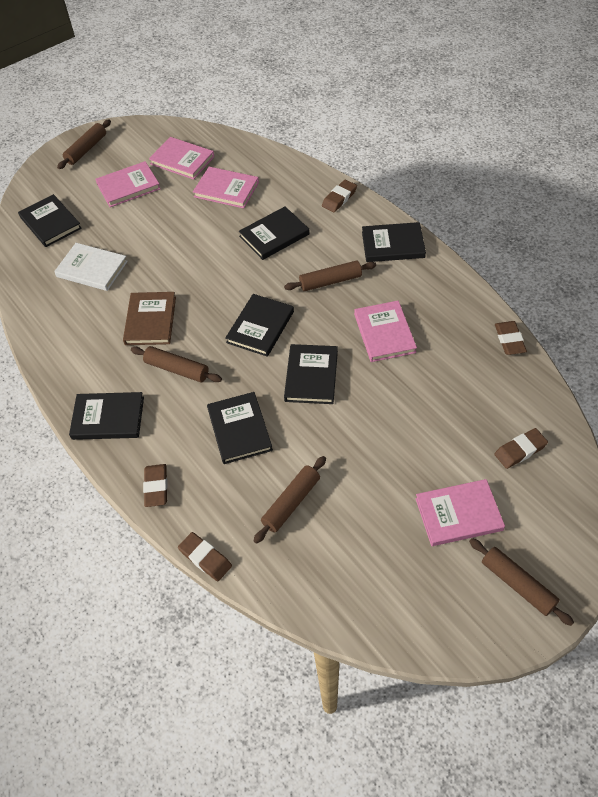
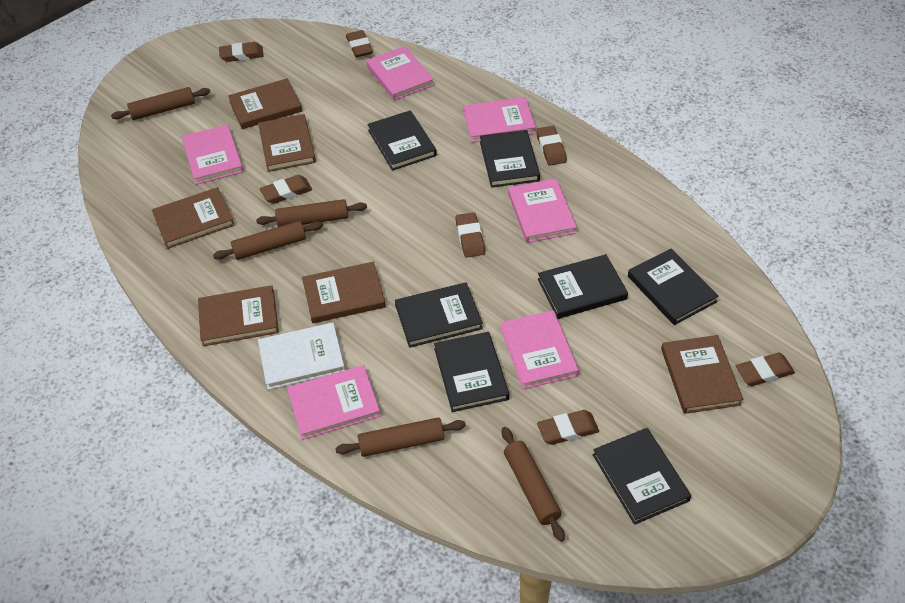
brown book: 1 -> 6
brown eraser: 5 -> 7
pink book: 5 -> 6

